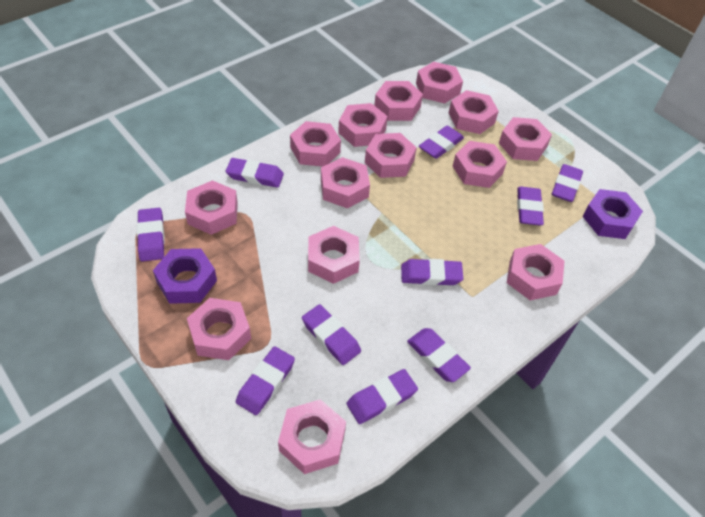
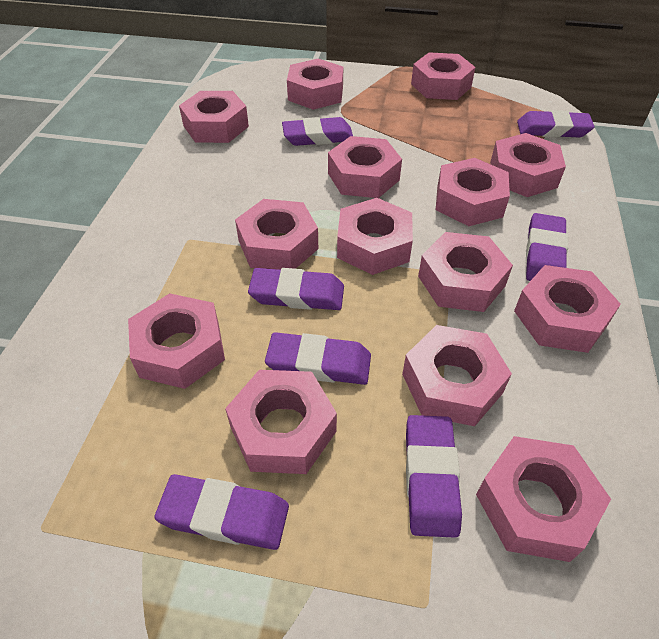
purple eraser: 10 -> 7
purple nut: 2 -> 0

